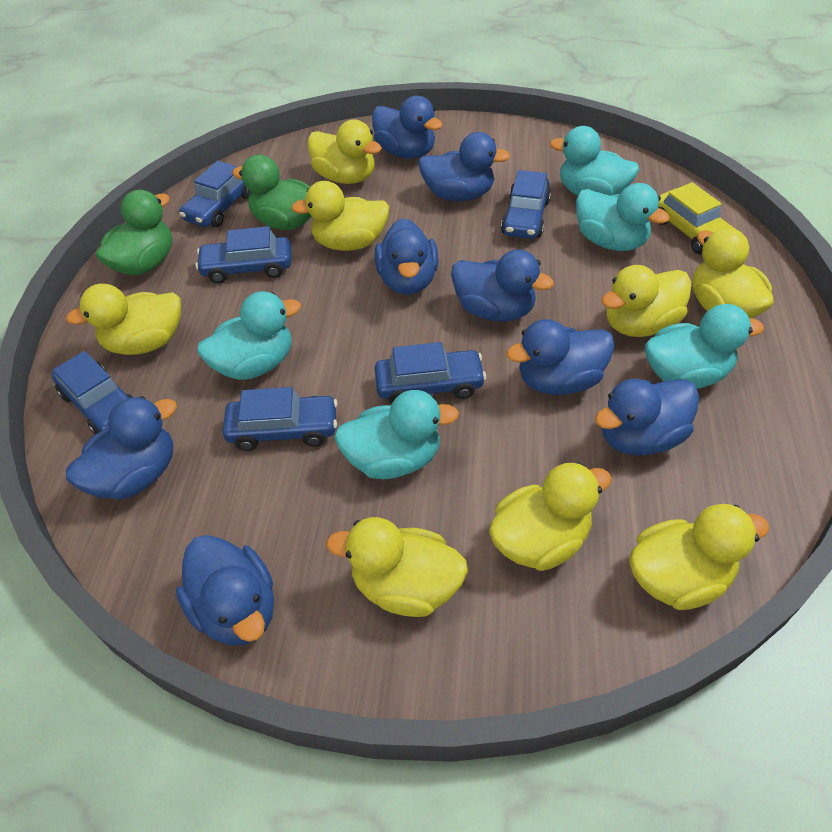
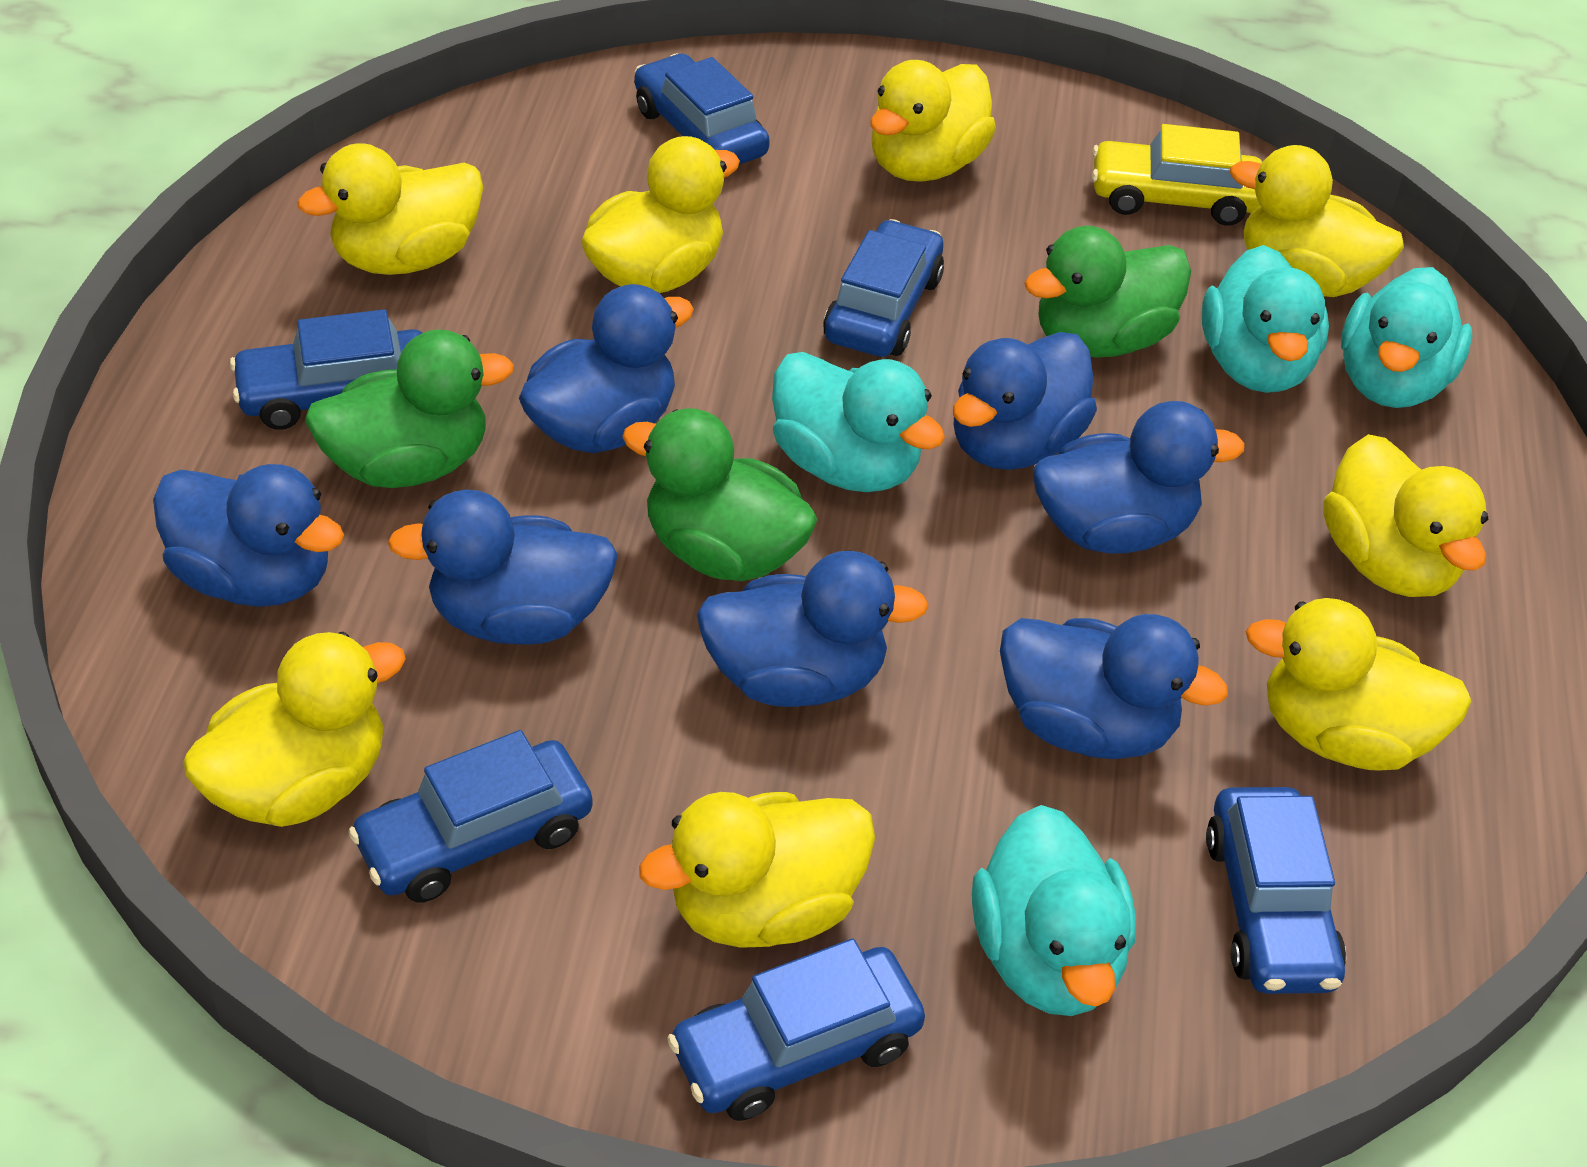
blue duck: 8 -> 7
green duck: 2 -> 3
turquoise duck: 5 -> 4

